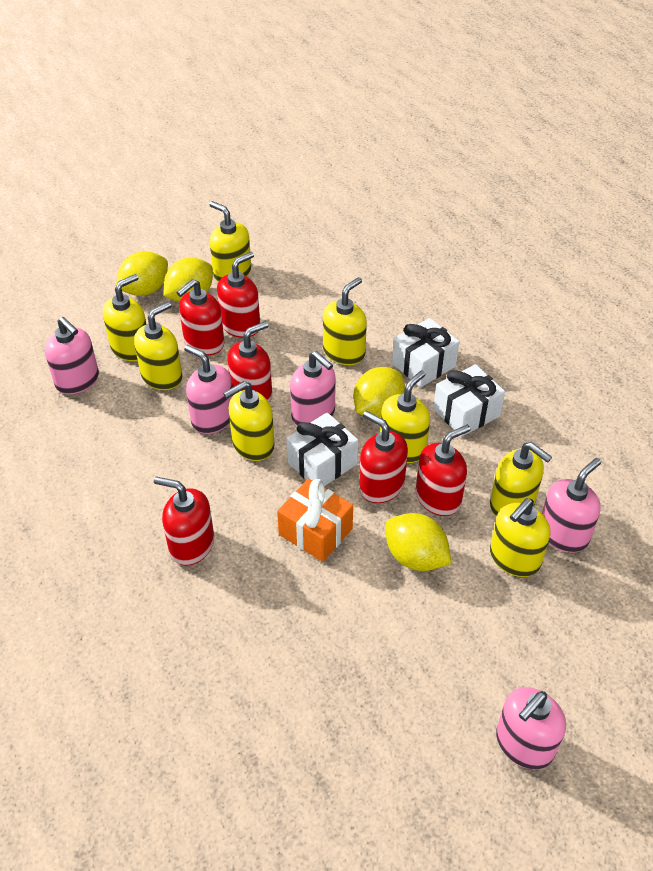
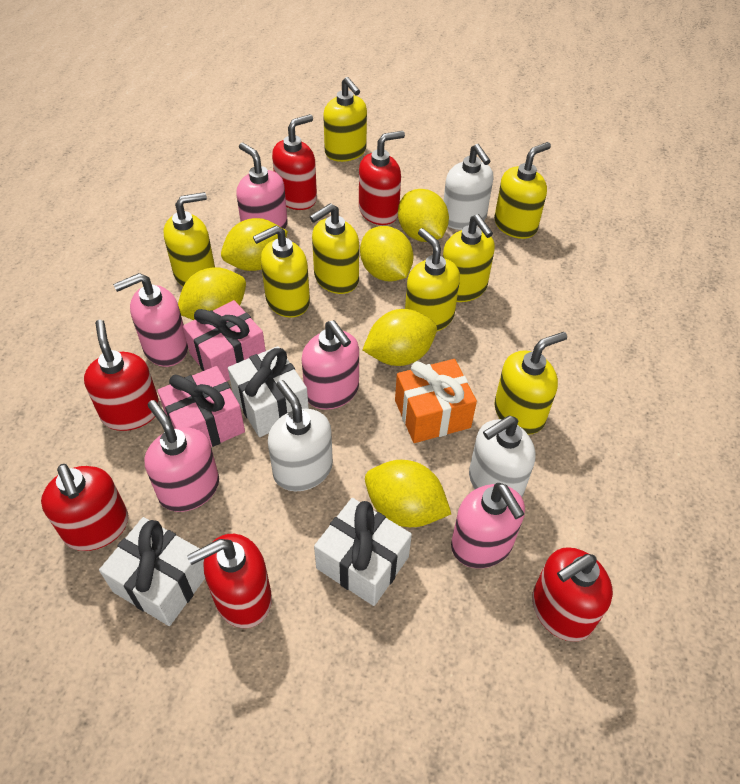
pink gift: 0 -> 2
white soap dispenser: 0 -> 3
yellow lemon: 4 -> 6

